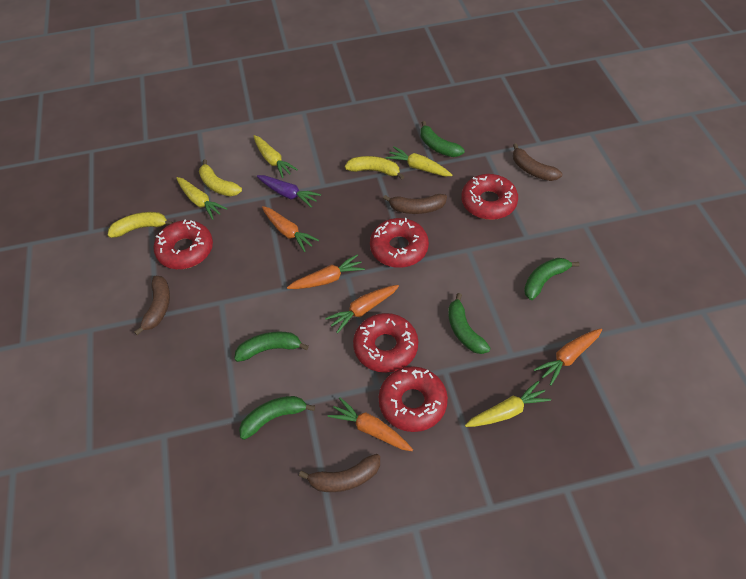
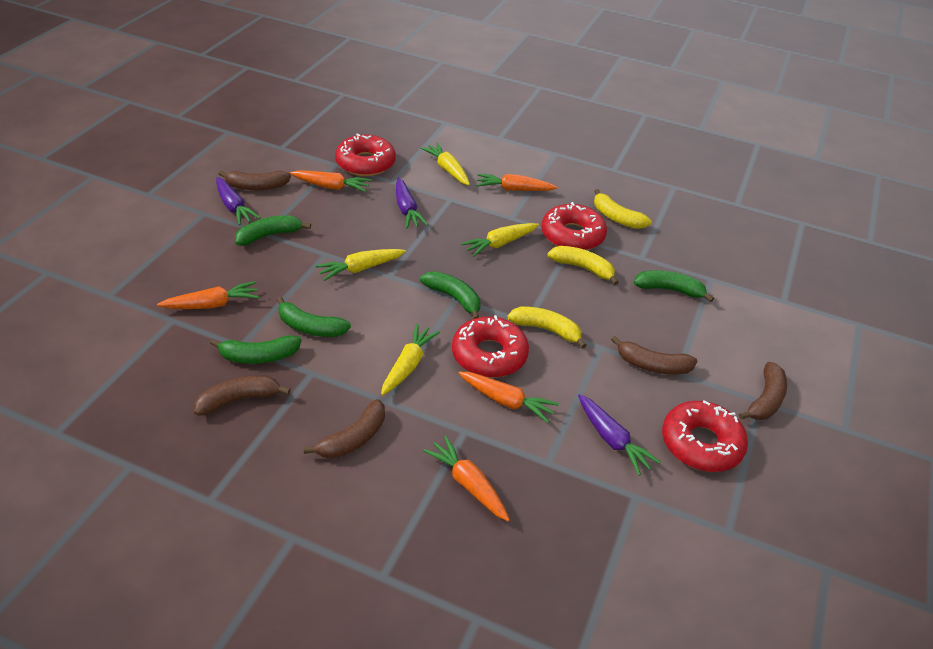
brown banana: 4 -> 5
purple carrot: 1 -> 3
red donut: 5 -> 4

